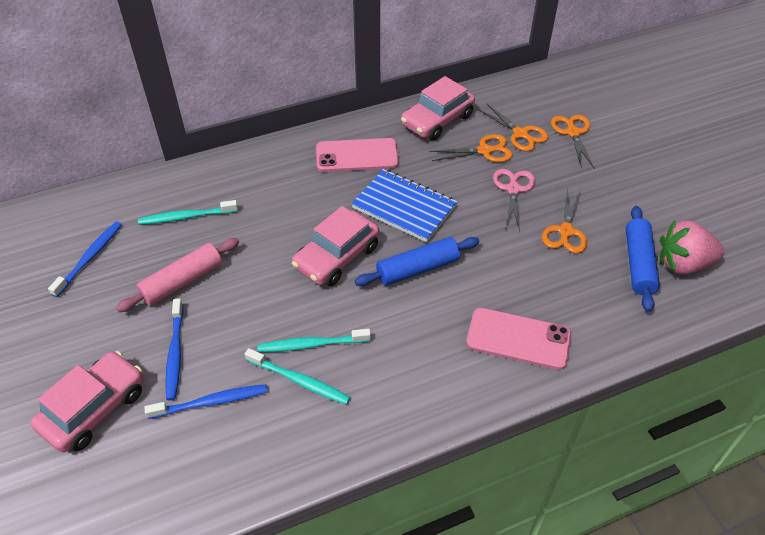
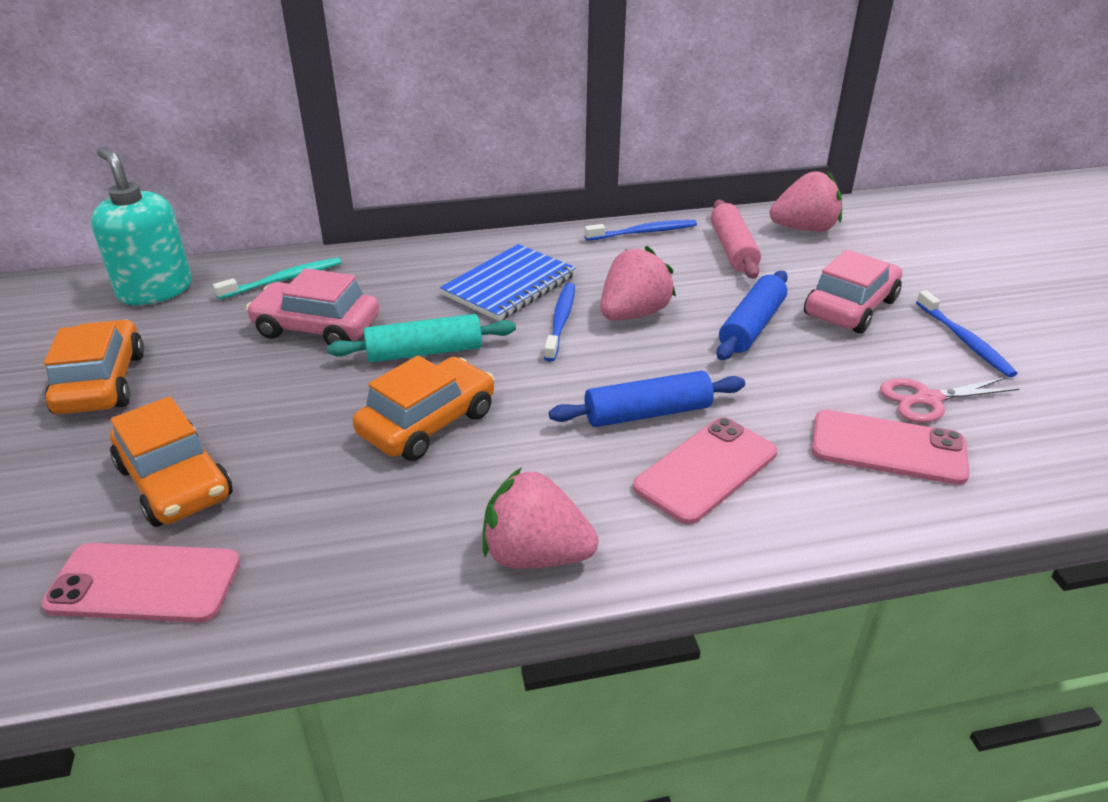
orange car: 0 -> 3
orange scissors: 4 -> 0
pink car: 3 -> 2
pink phone: 2 -> 3
pink strawberry: 1 -> 3
turquoise rolling pin: 0 -> 1
turquoise soap dispenser: 0 -> 1
turquoise toothbrush: 3 -> 1

